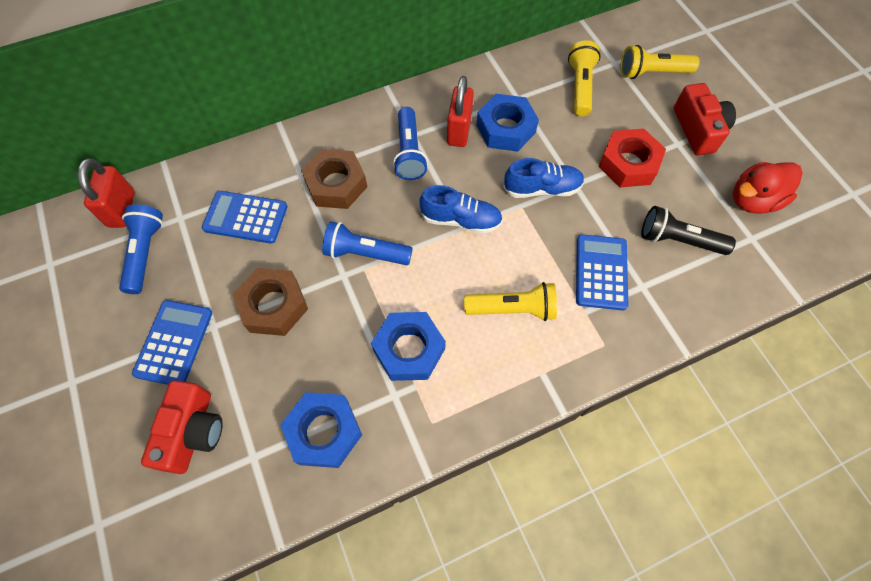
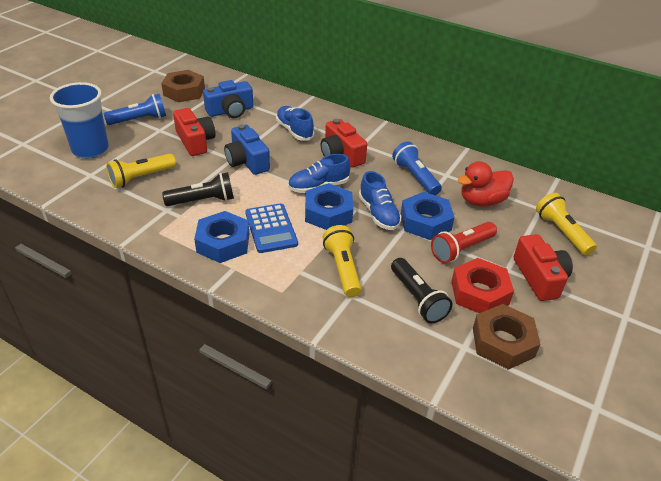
black flashlight: 1 -> 2
blue calculator: 3 -> 1
blue camera: 0 -> 2
blue cup: 0 -> 1
blue flashlight: 3 -> 2
blue shoe: 2 -> 3
red camera: 2 -> 3
red flashlight: 0 -> 1
red padlock: 2 -> 0

